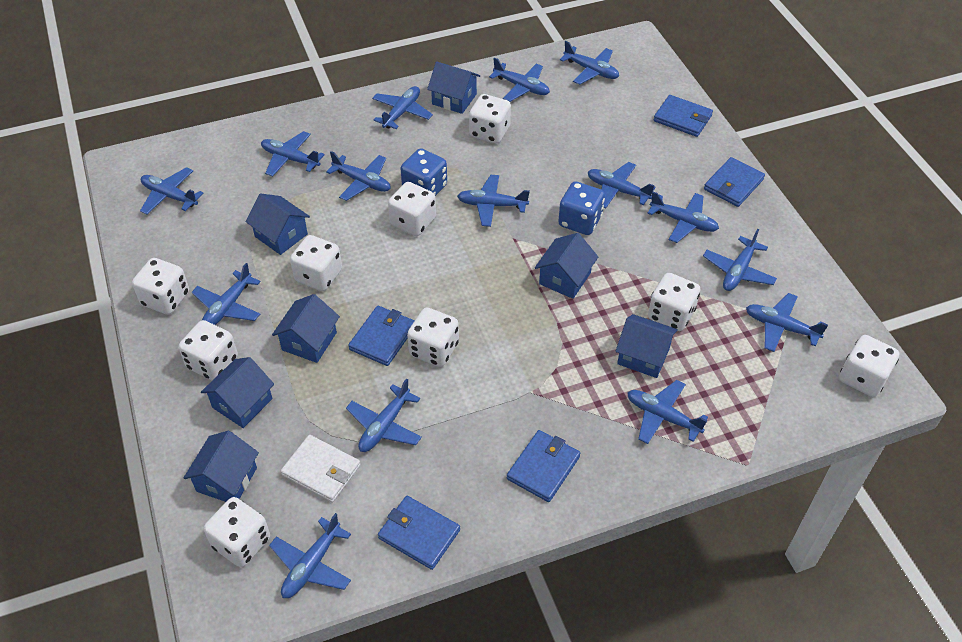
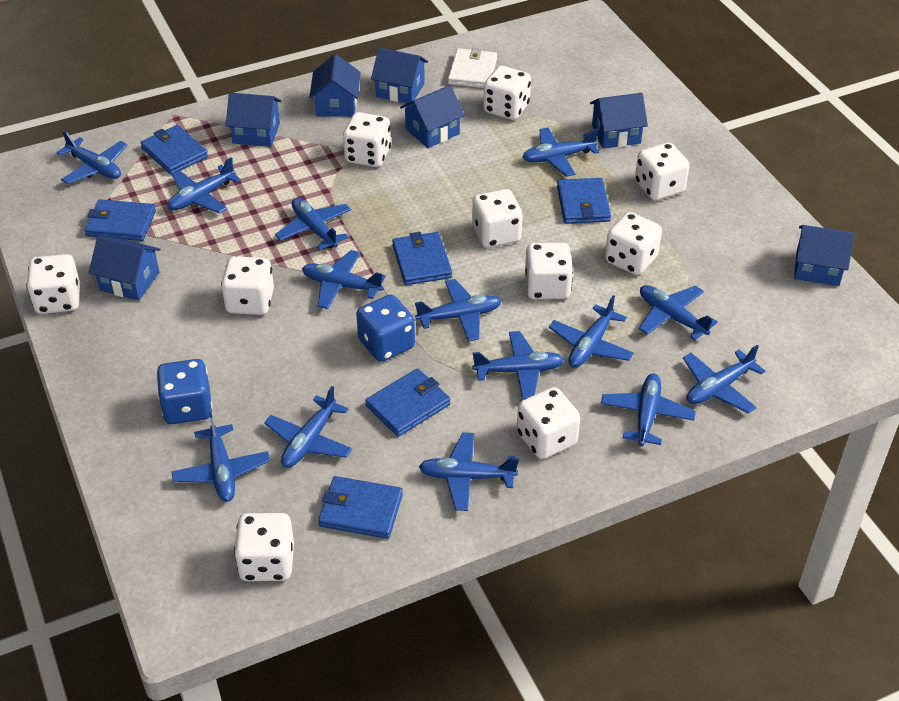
blue plane: 15 -> 14
blue wallet: 5 -> 6
white dice: 9 -> 10

